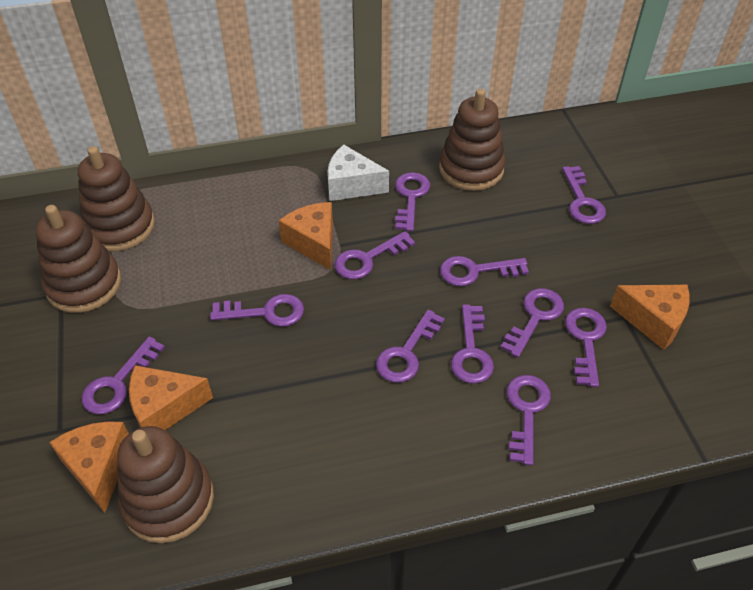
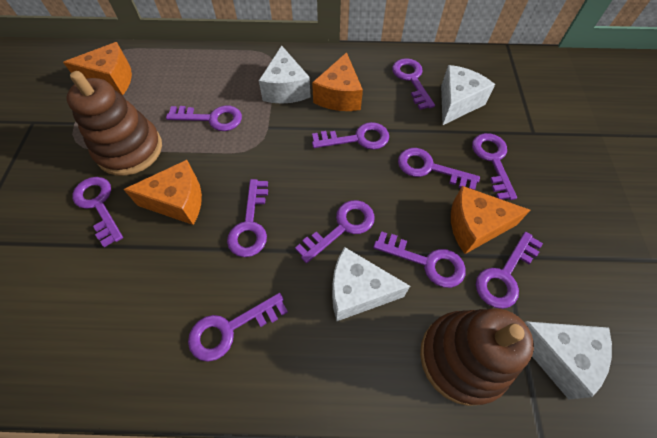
brown stacking toy: 4 -> 2
white cheese: 1 -> 4

